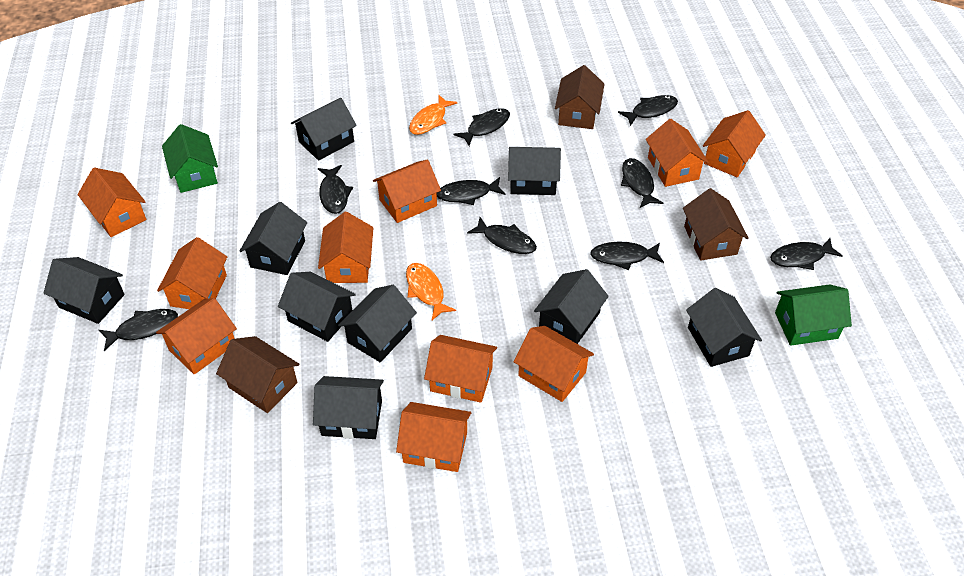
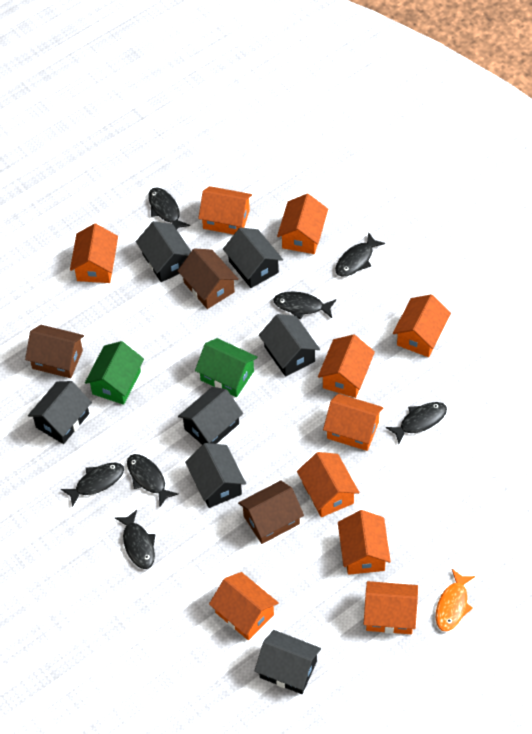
black fish: 9 -> 7
black house: 9 -> 7
orange fish: 2 -> 1

